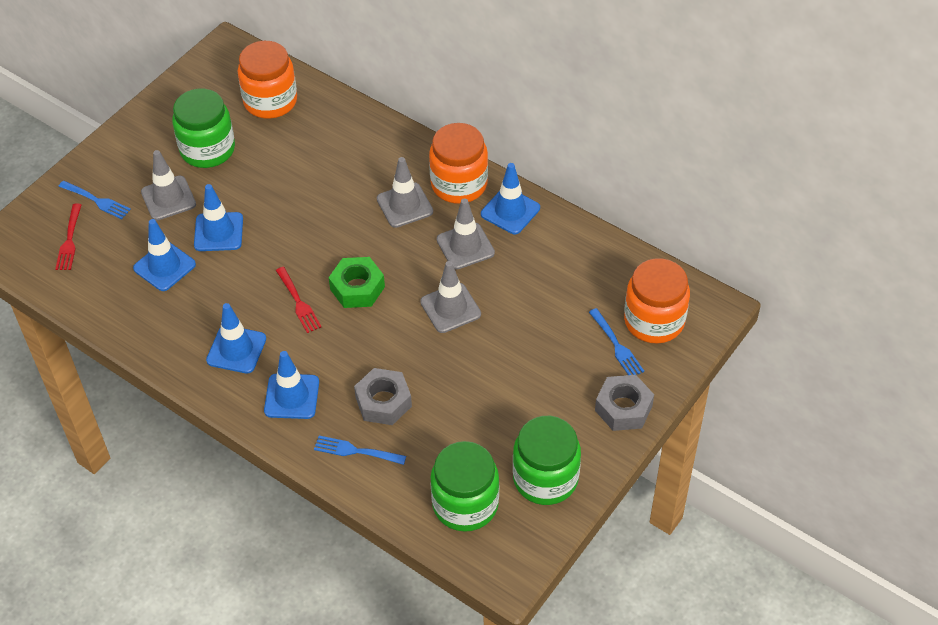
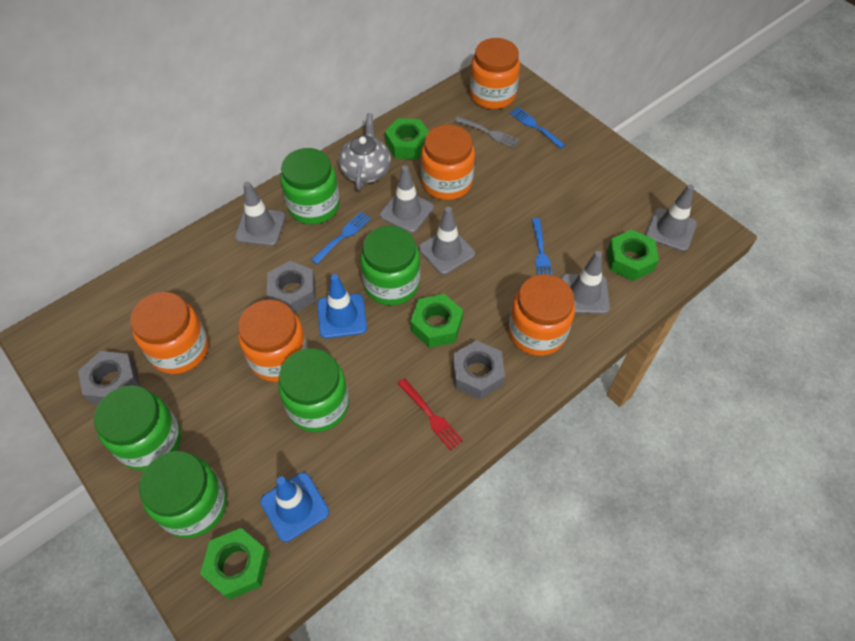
blue traffic cone: 5 -> 2
green jar: 3 -> 5
green nut: 1 -> 4
grey fork: 0 -> 1
grey nut: 2 -> 3
grey teapot: 0 -> 1
grey traffic cone: 4 -> 5
orange jar: 3 -> 5
red fork: 2 -> 1

